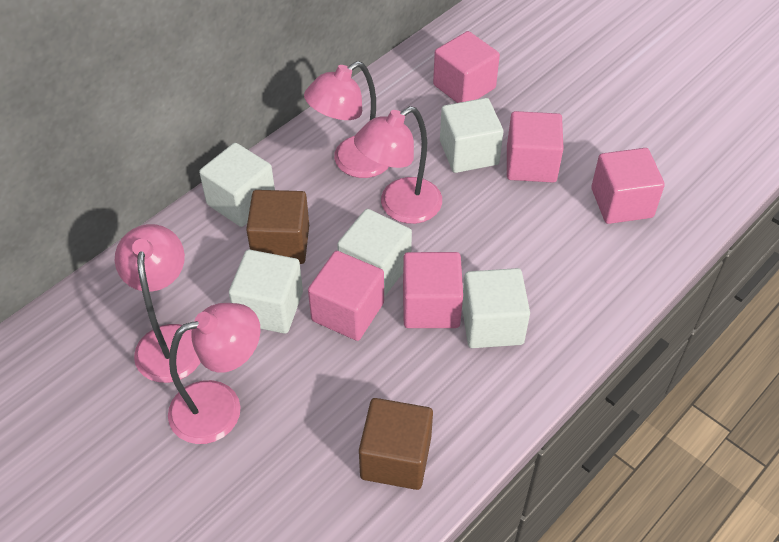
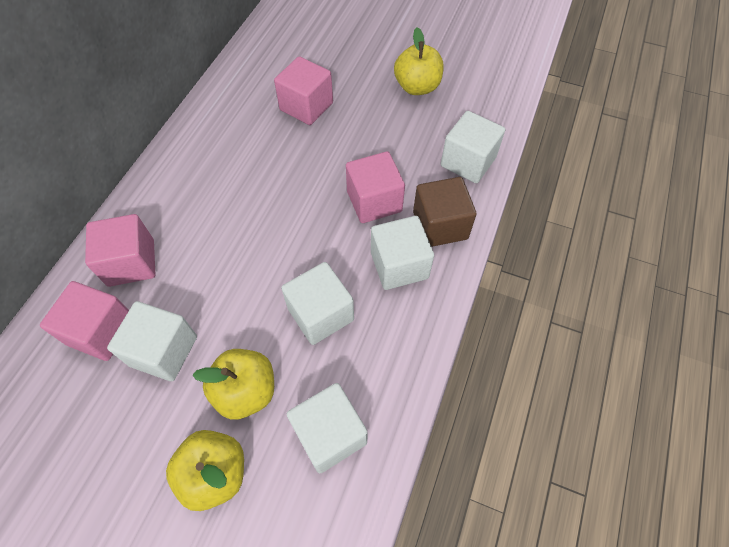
brown cube: 2 -> 1
pink cube: 5 -> 4
pink lamp: 4 -> 0
yellow apple: 0 -> 3

